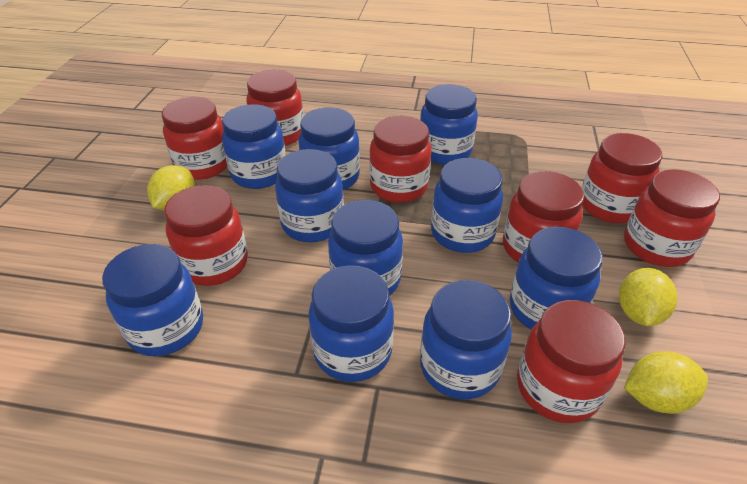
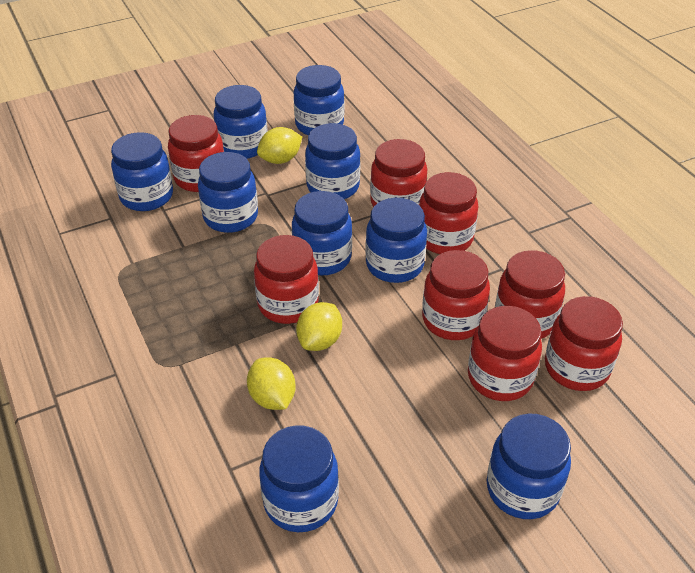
blue jar: 10 -> 9

